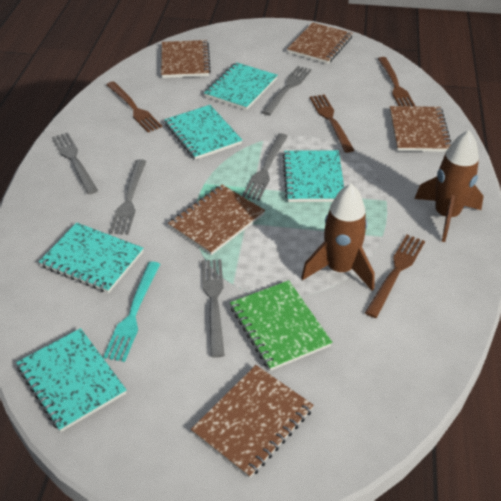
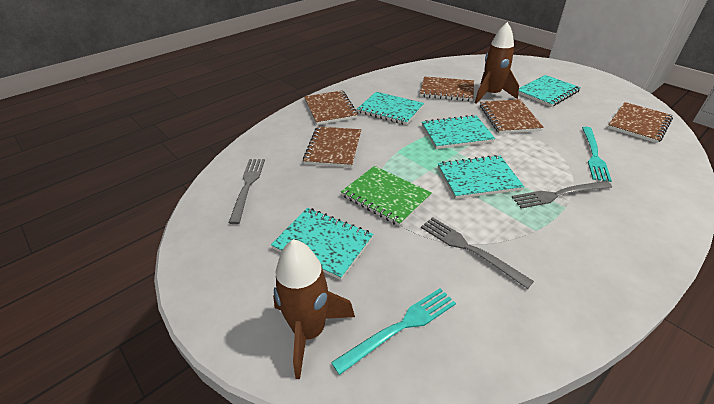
brown fork: 4 -> 0
grey fork: 5 -> 3
turquoise fork: 1 -> 2

